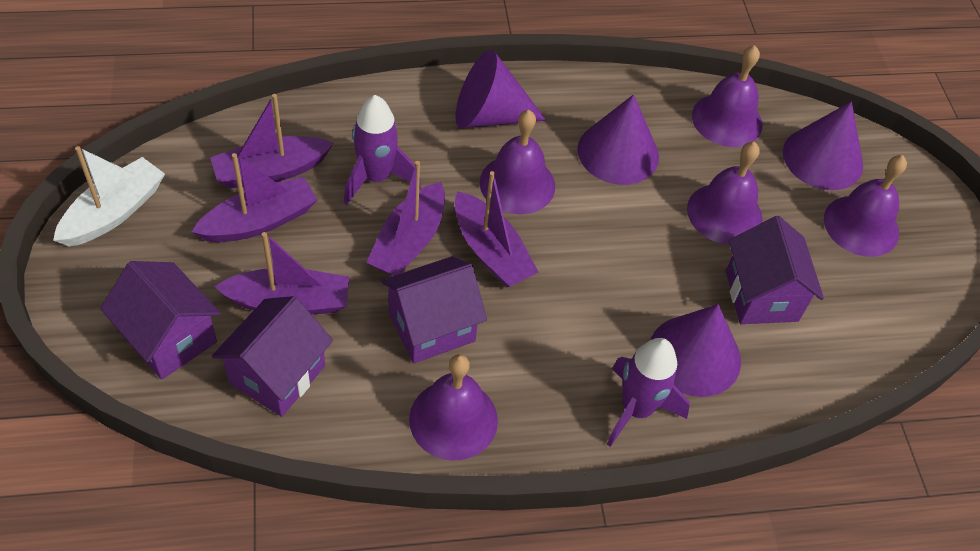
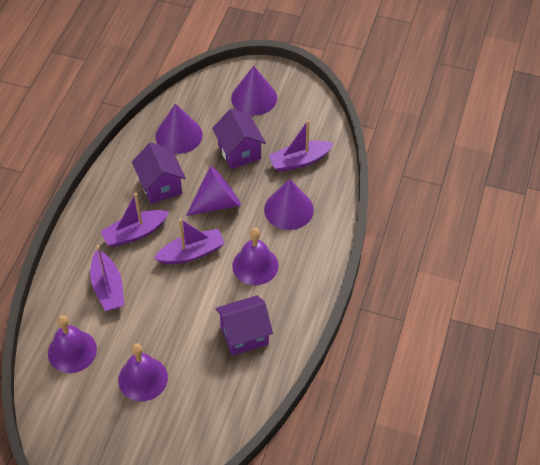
purple bell: 5 -> 3
purple boat: 5 -> 4
purple house: 4 -> 3
purple rocket: 2 -> 0
white boat: 1 -> 0

